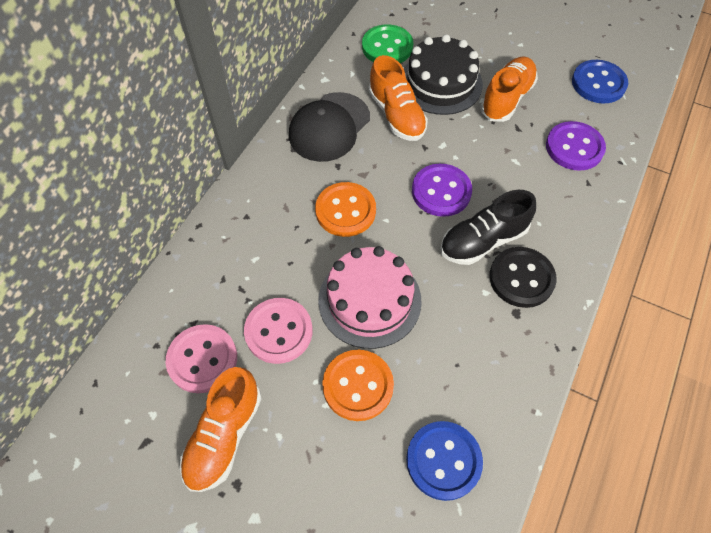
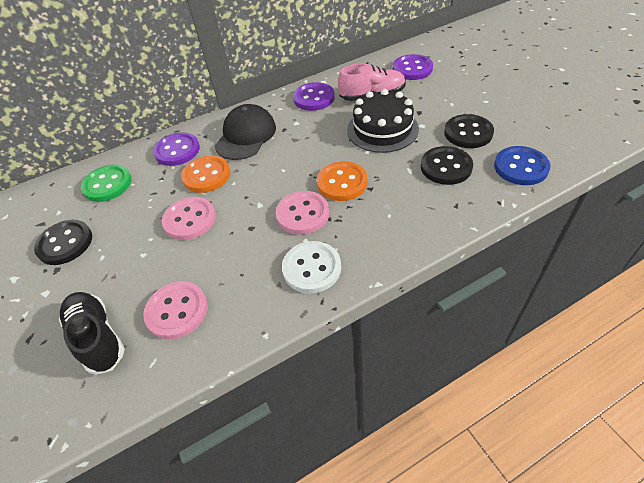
black button: 1 -> 3
blue button: 2 -> 1
orange shoe: 3 -> 0
pink button: 2 -> 3
pink cake: 1 -> 0
pink shoe: 0 -> 1
purple button: 2 -> 3
white button: 0 -> 1

